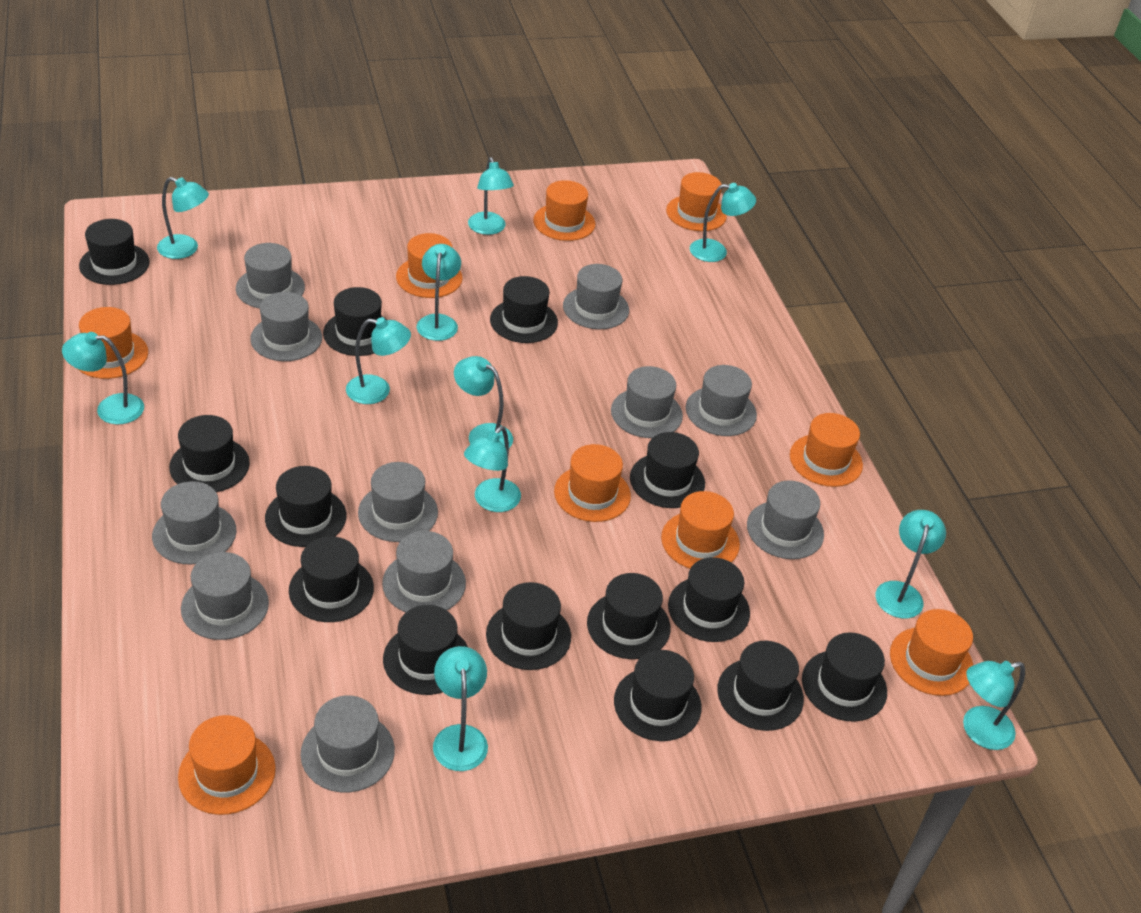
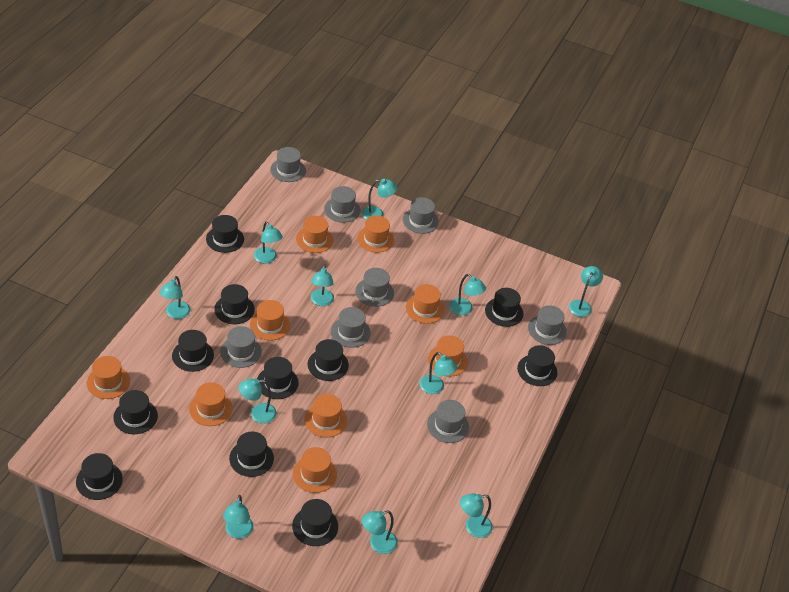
black hat: 14 -> 11
grey hat: 11 -> 8

